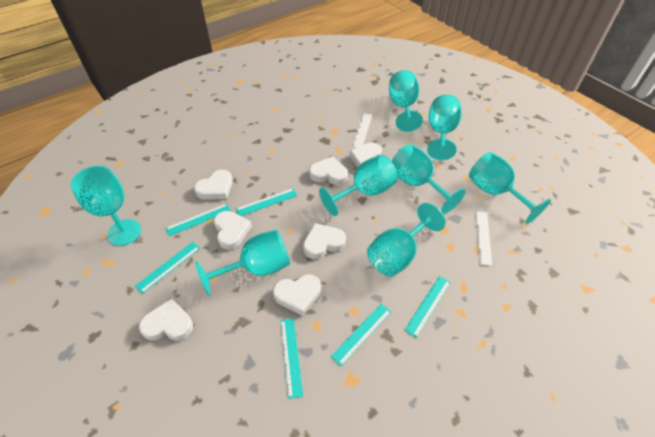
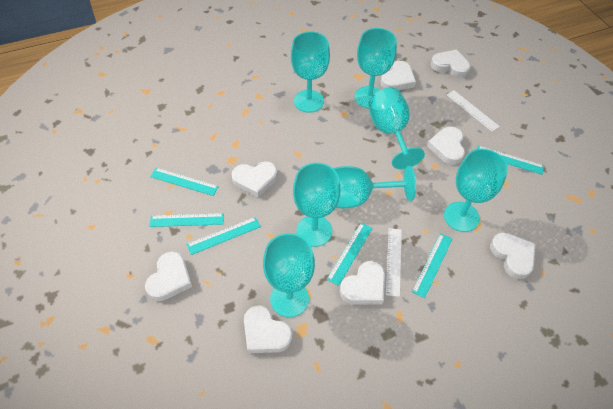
turquoise goblet: 8 -> 7
white heart: 7 -> 8

